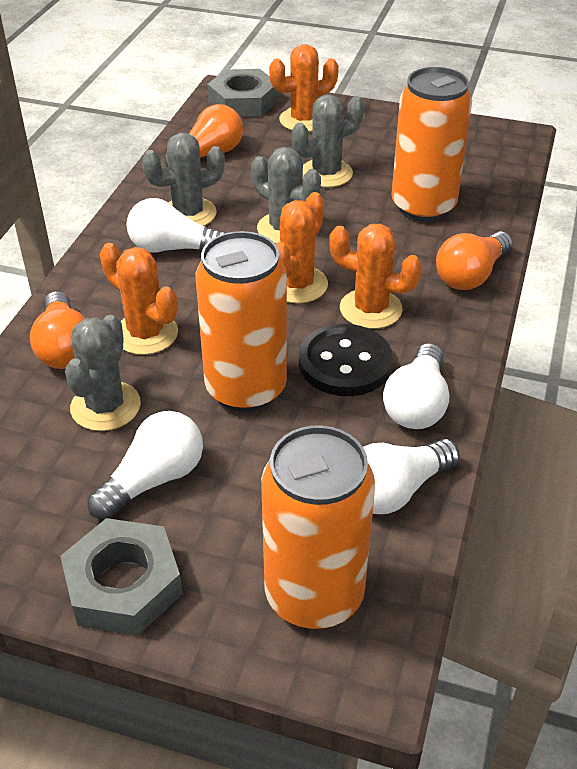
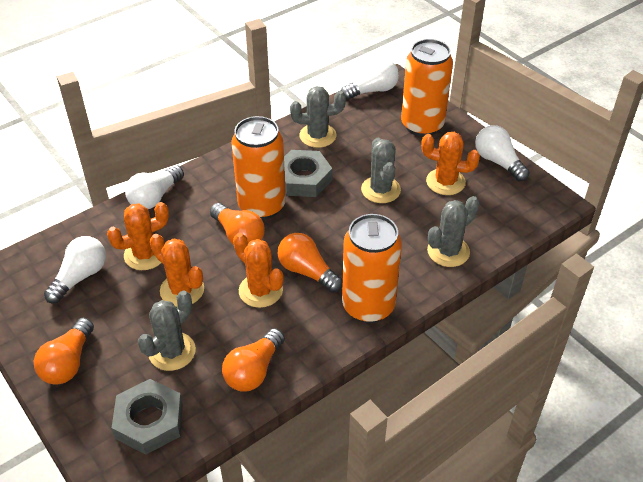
black button: 1 -> 0
orange light bulb: 3 -> 4

